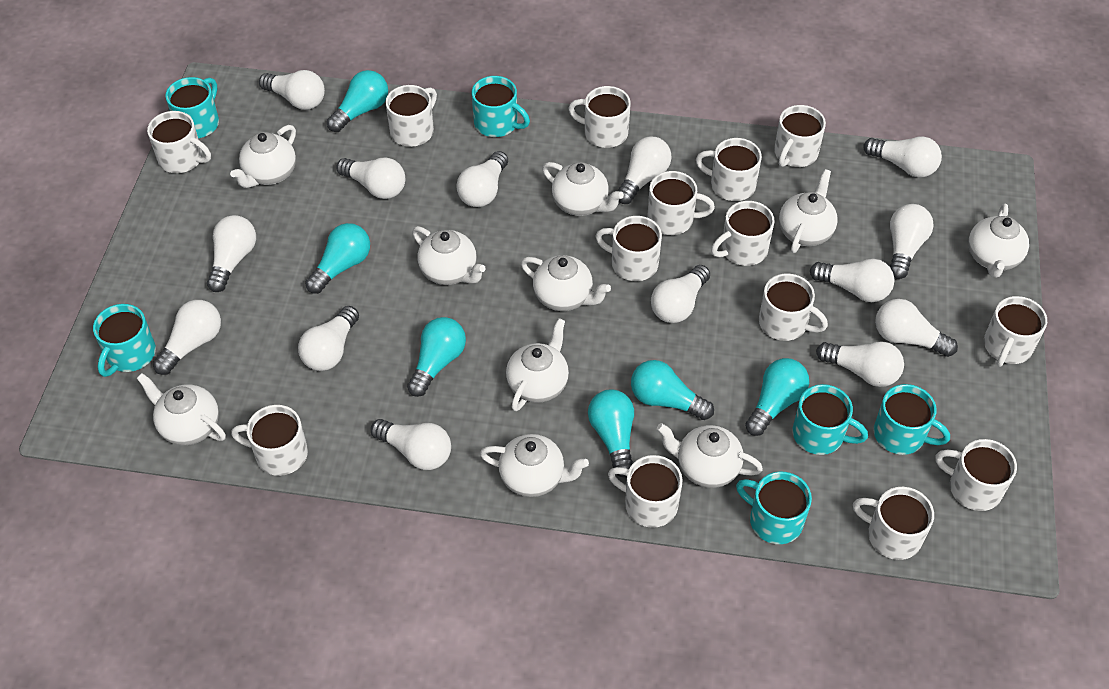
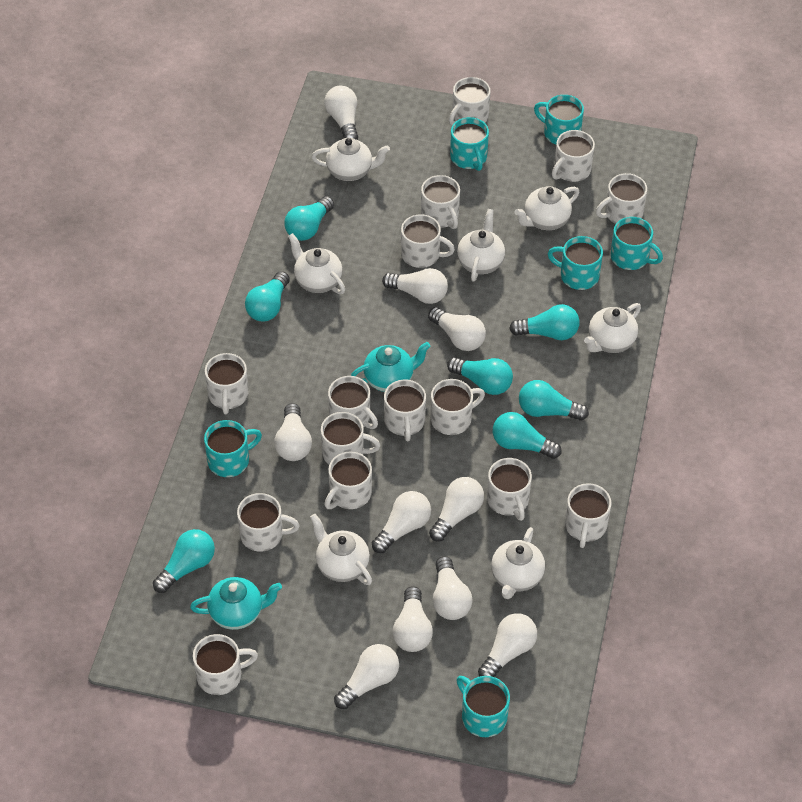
turquoise light bulb: 6 -> 7
turquoise teapot: 0 -> 2
white light bulb: 14 -> 10
white mug: 14 -> 15
white teapot: 10 -> 7

